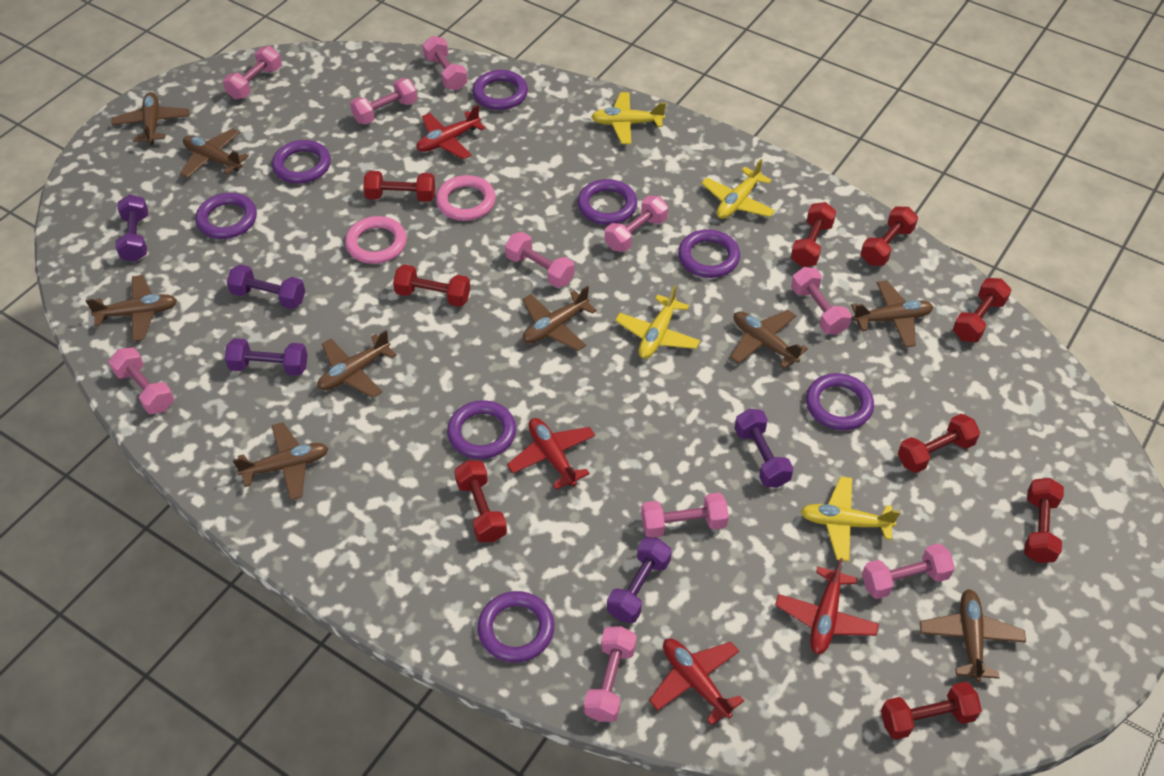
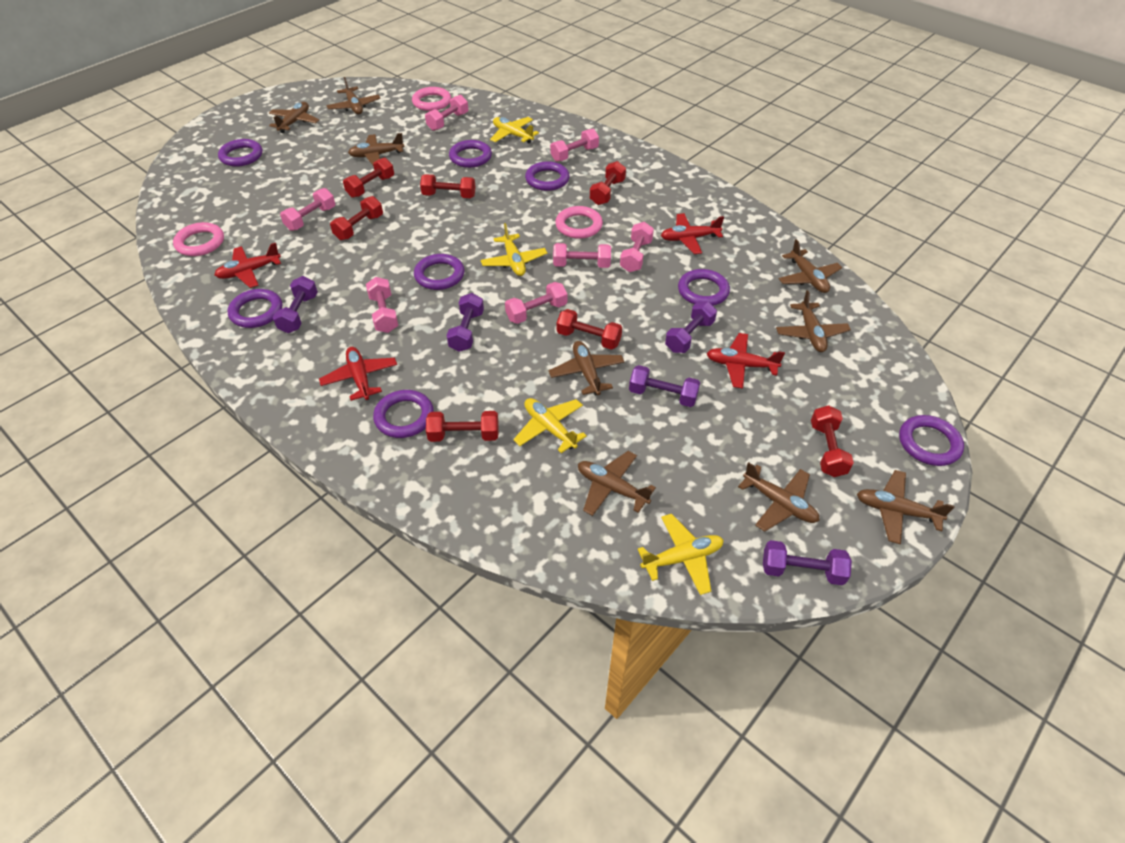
pink dumbbell: 10 -> 7
pink ring: 2 -> 3
red dumbbell: 9 -> 7

